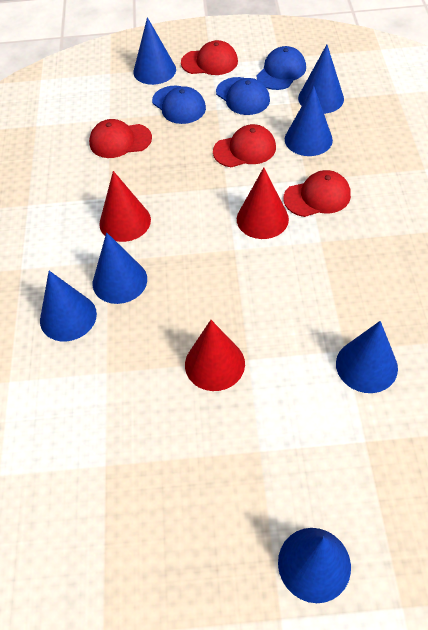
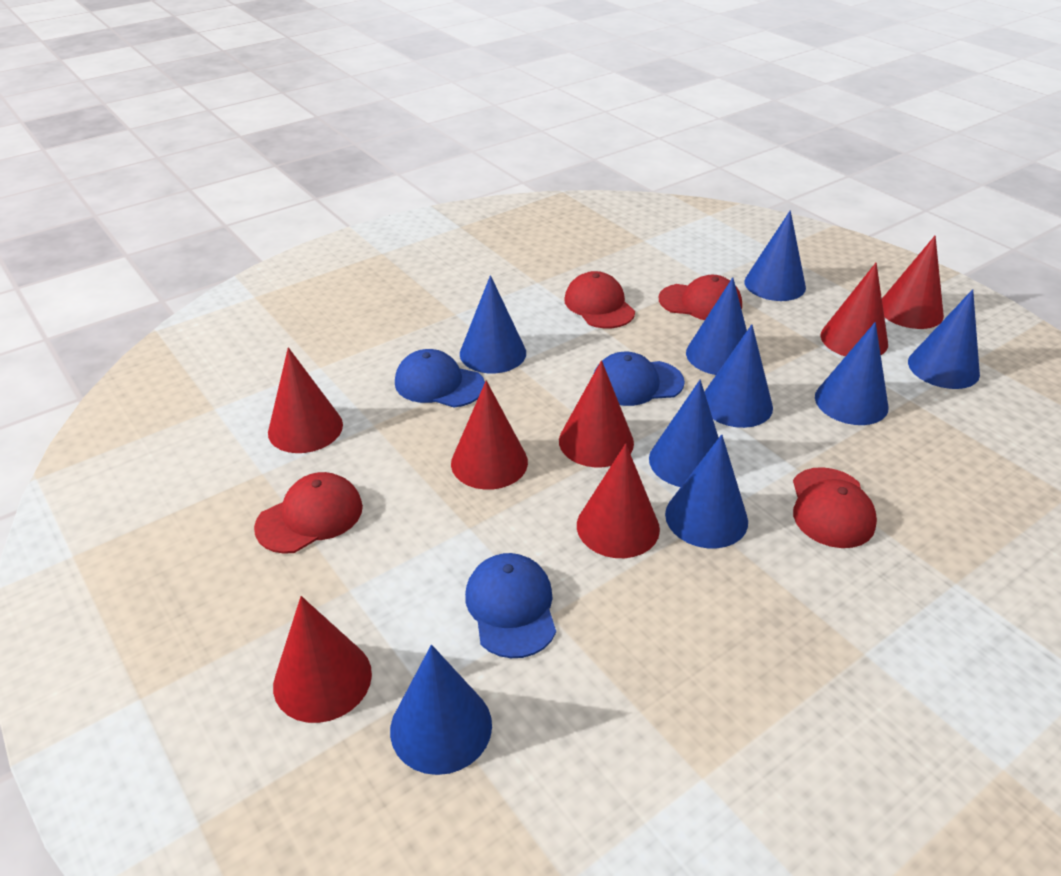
blue cone: 7 -> 9
red cone: 3 -> 7

